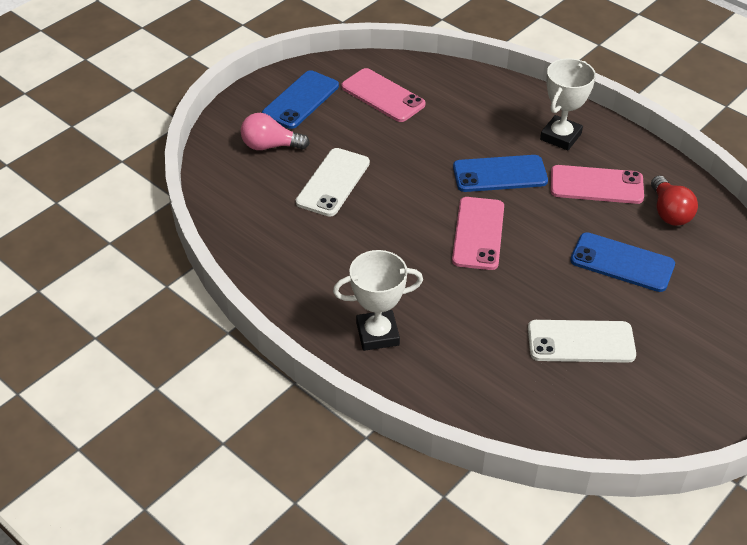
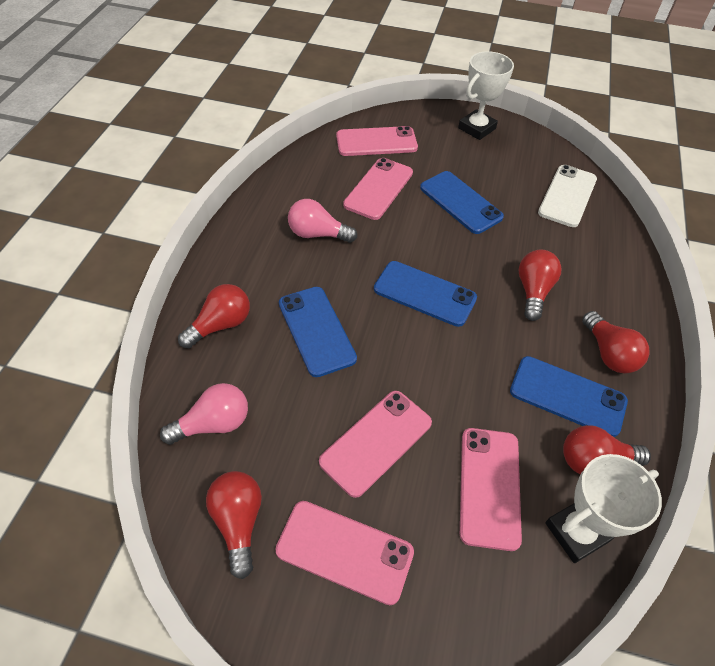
blue phone: 3 -> 4
pink light bulb: 1 -> 2
pink phone: 3 -> 5
red light bulb: 1 -> 5
white phone: 2 -> 1

